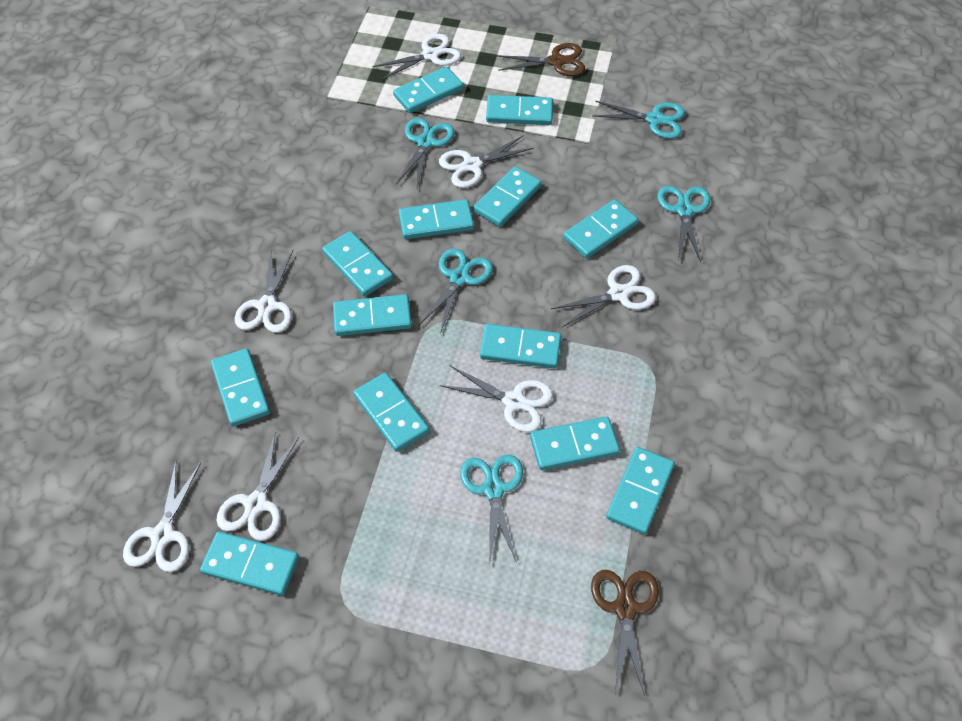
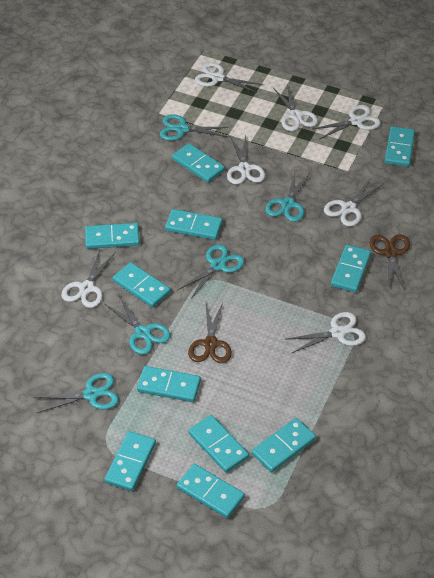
turquoise domino: 13 -> 11

